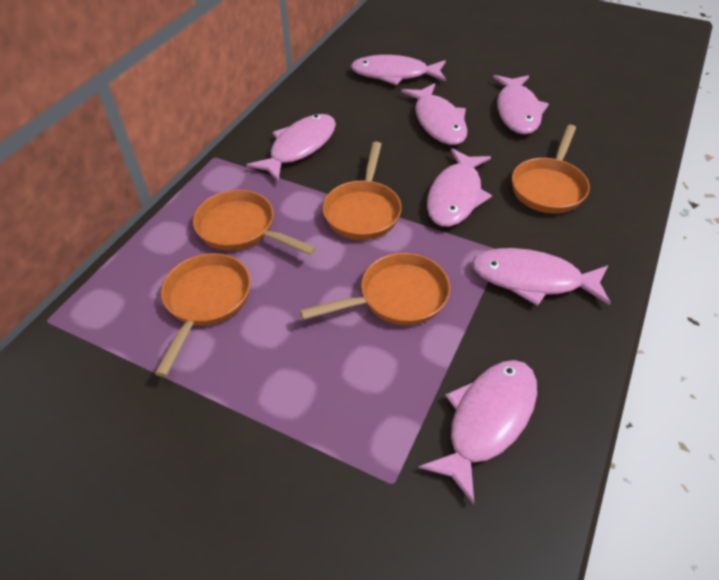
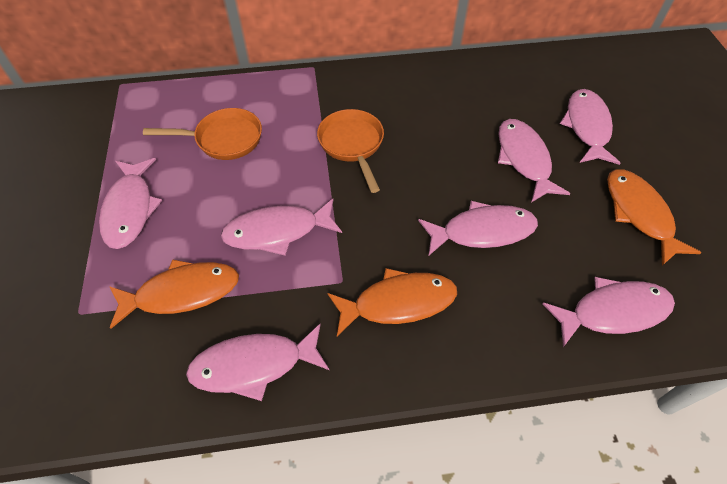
orange fish: 0 -> 3
orange pan: 5 -> 2

